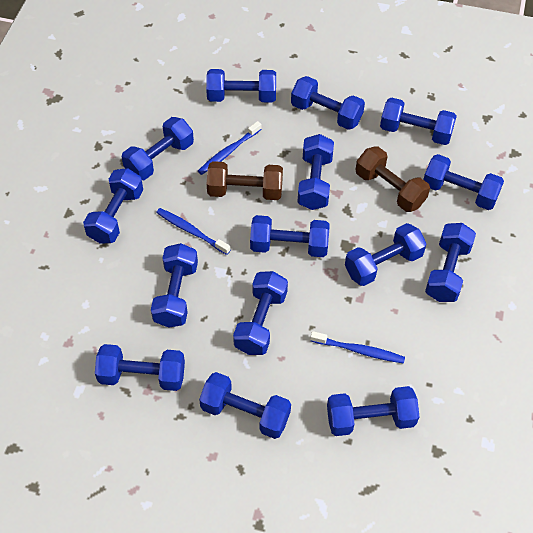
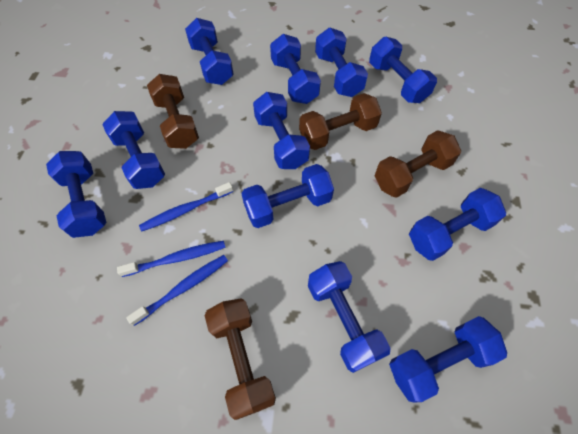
blue dumbbell: 15 -> 11
brown dumbbell: 2 -> 4

